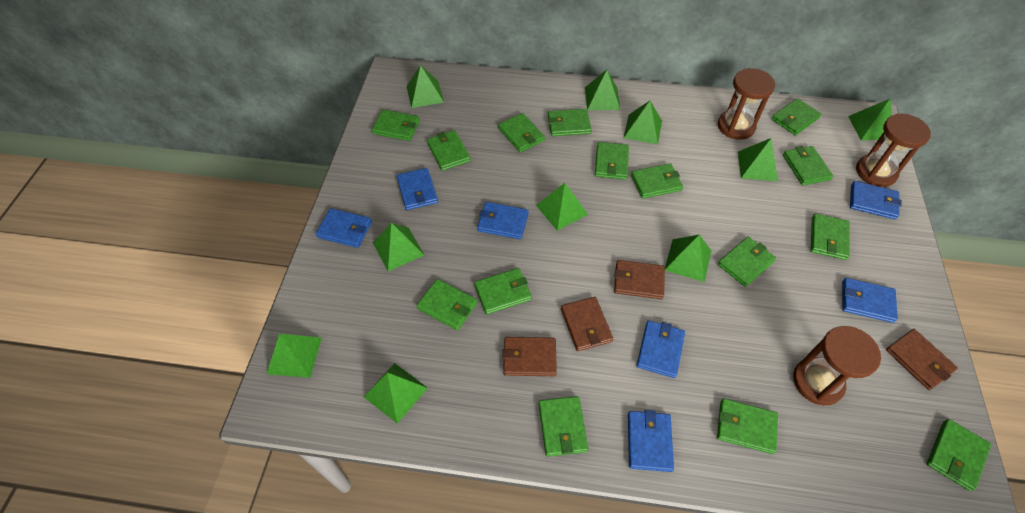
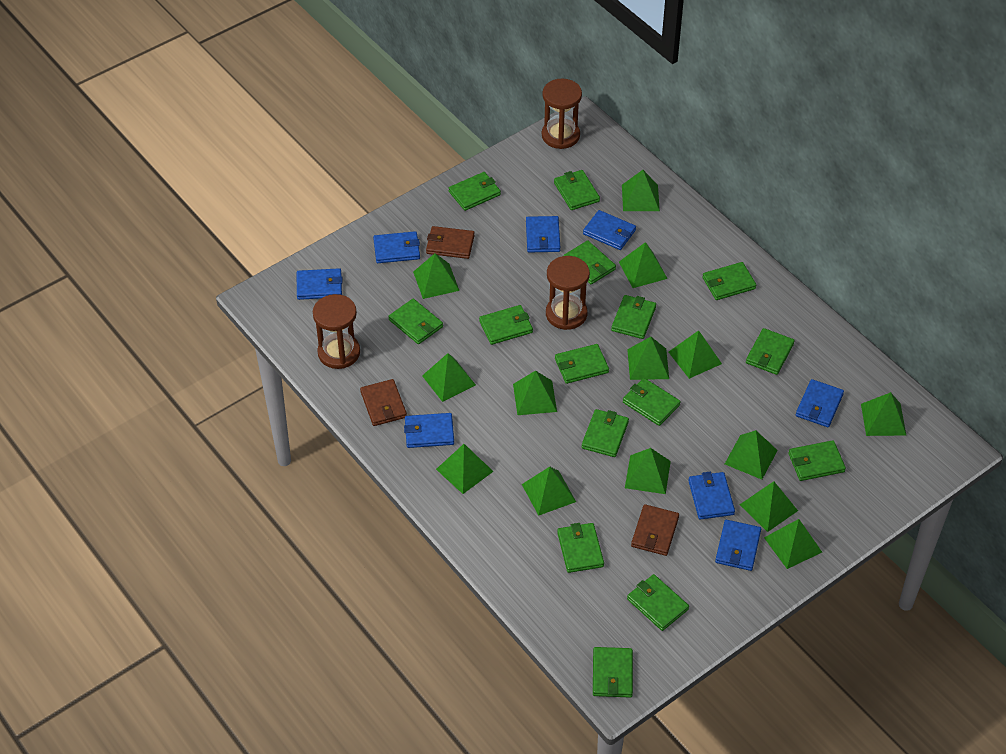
blue wallet: 7 -> 8
brown wallet: 4 -> 3
green pyramid: 10 -> 14

